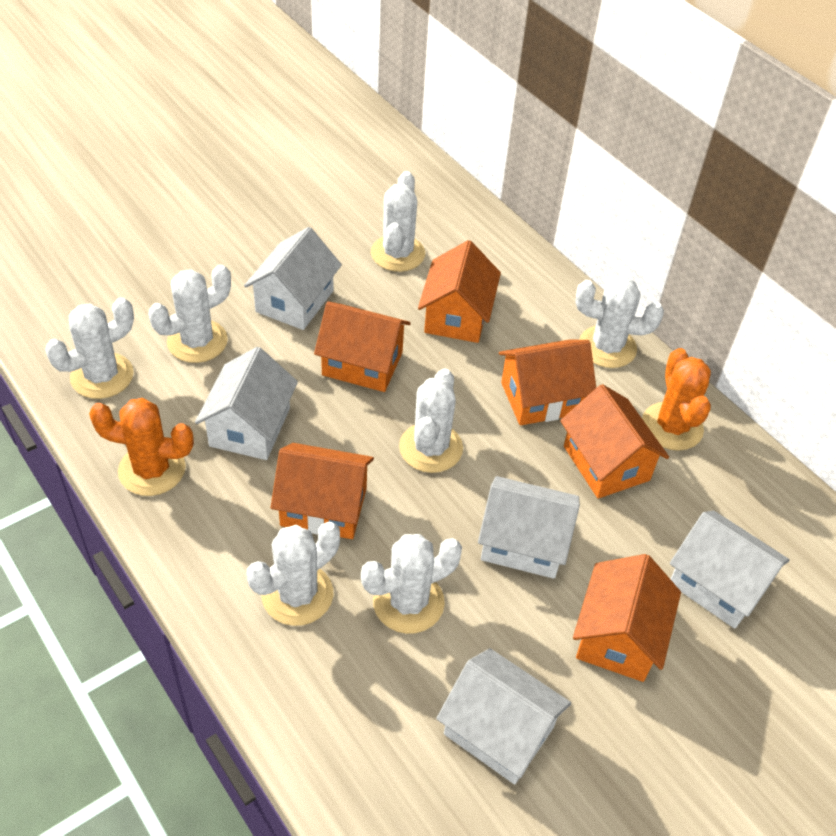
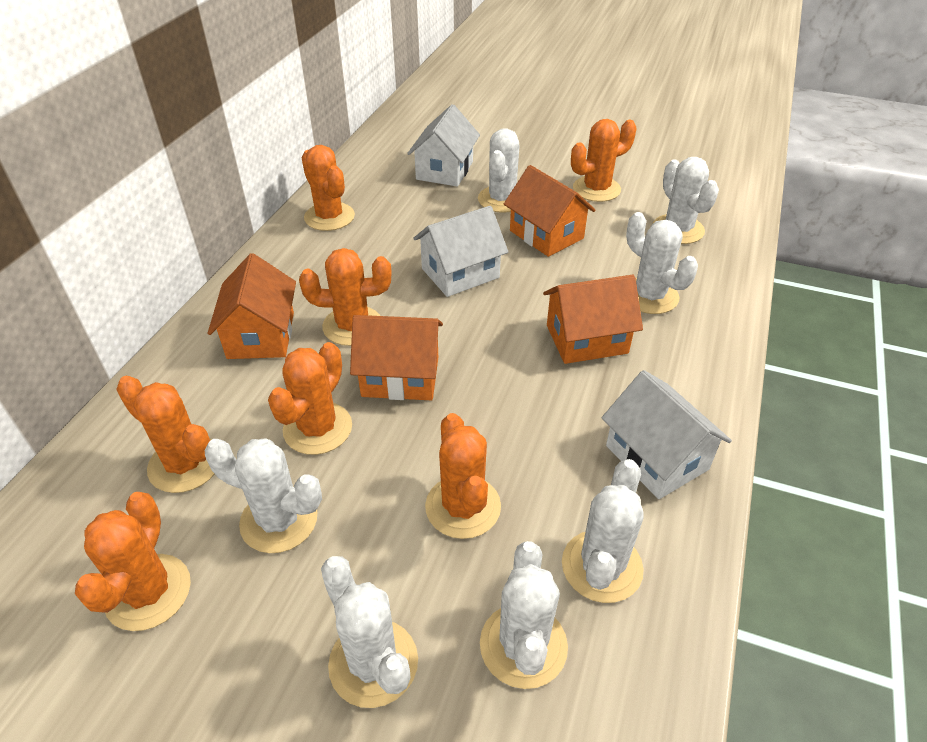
orange cactus: 2 -> 7
orange house: 6 -> 4
white house: 5 -> 3

